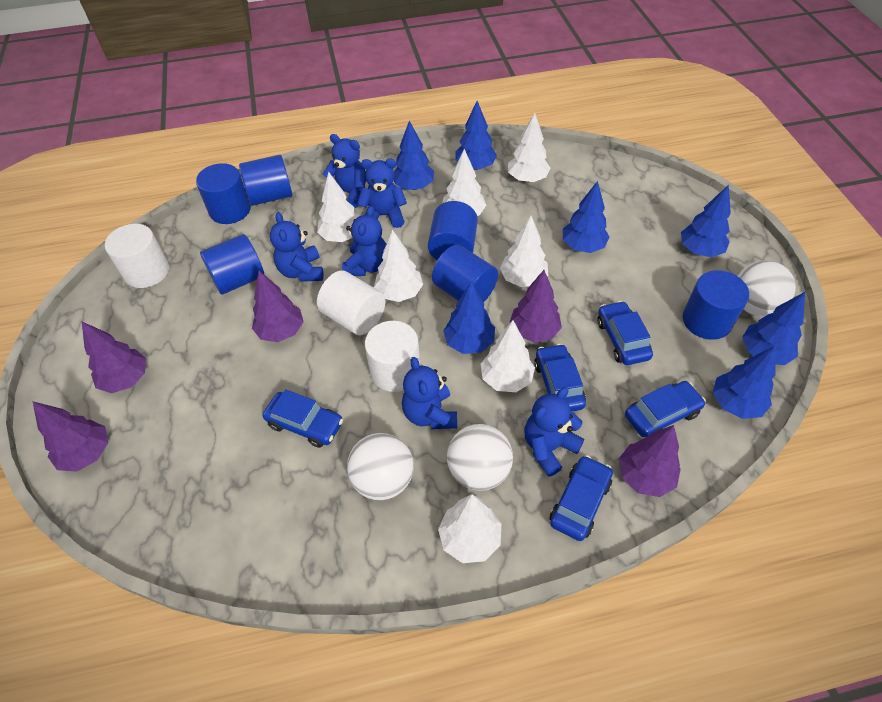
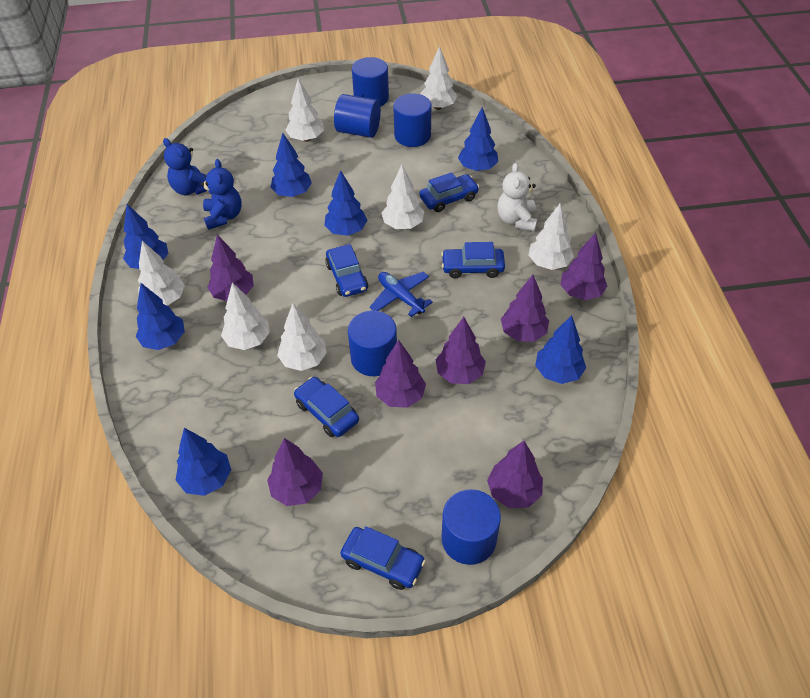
blue cylinder: 6 -> 5
blue plane: 0 -> 1
blue teddy bear: 6 -> 2
purple tree: 5 -> 7
white ball: 3 -> 0
white cylinder: 3 -> 0
white teddy bear: 0 -> 1

